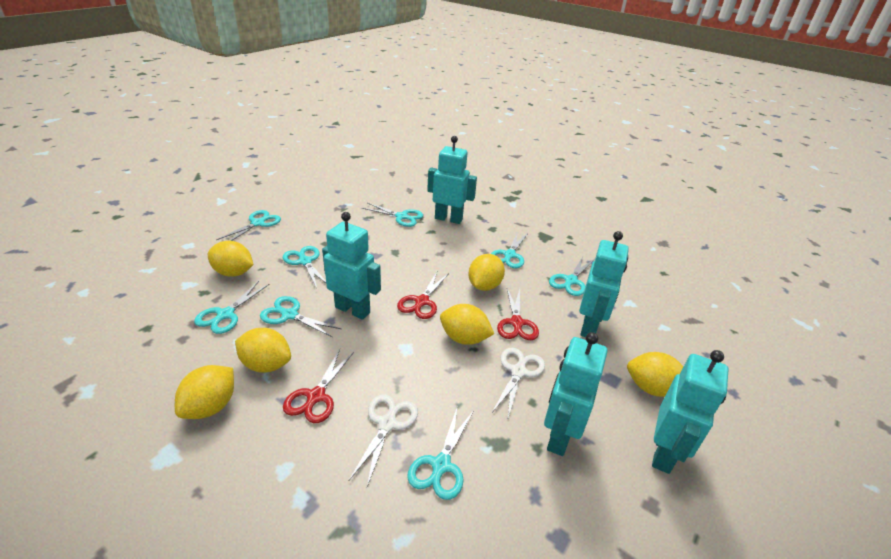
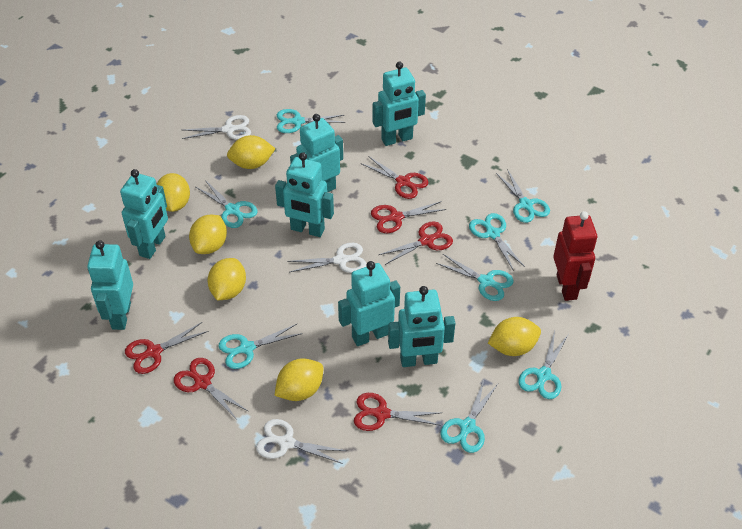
red robot: 0 -> 1
red scissors: 3 -> 6
turquoise robot: 5 -> 7
white scissors: 2 -> 3

